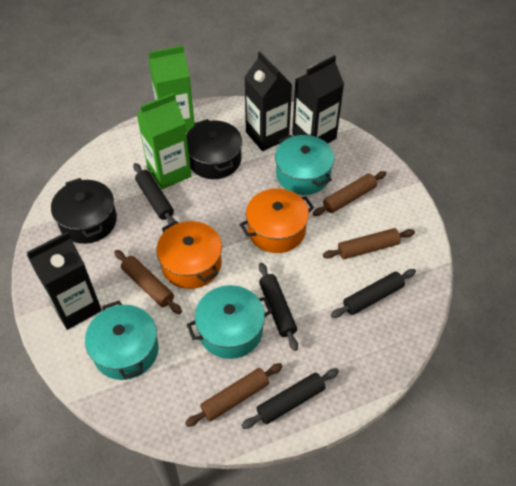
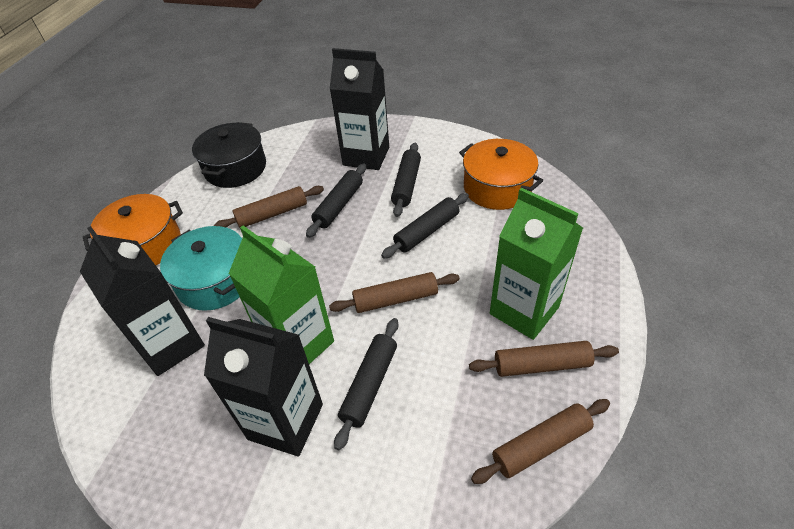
black pot: 2 -> 1
turquoise pot: 3 -> 1

